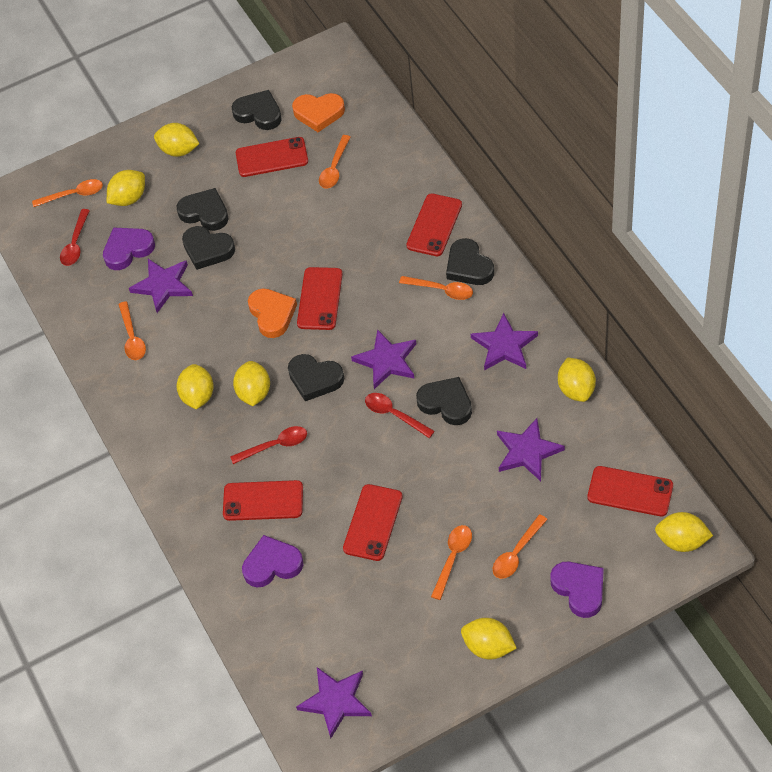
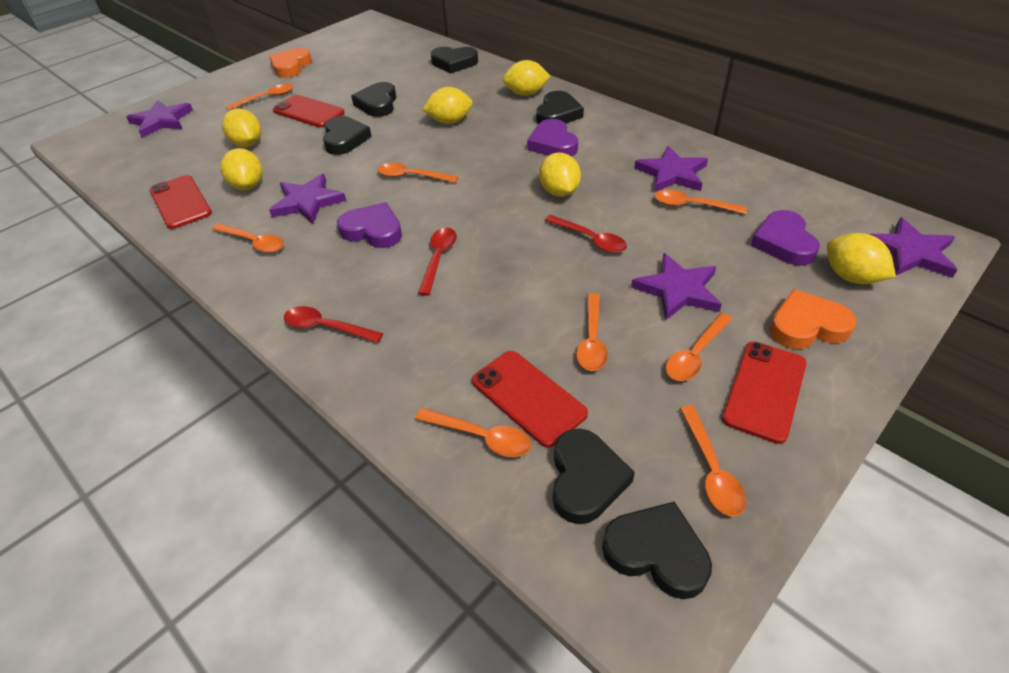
orange spoon: 6 -> 8
red phone: 6 -> 4
yellow lemon: 7 -> 6

